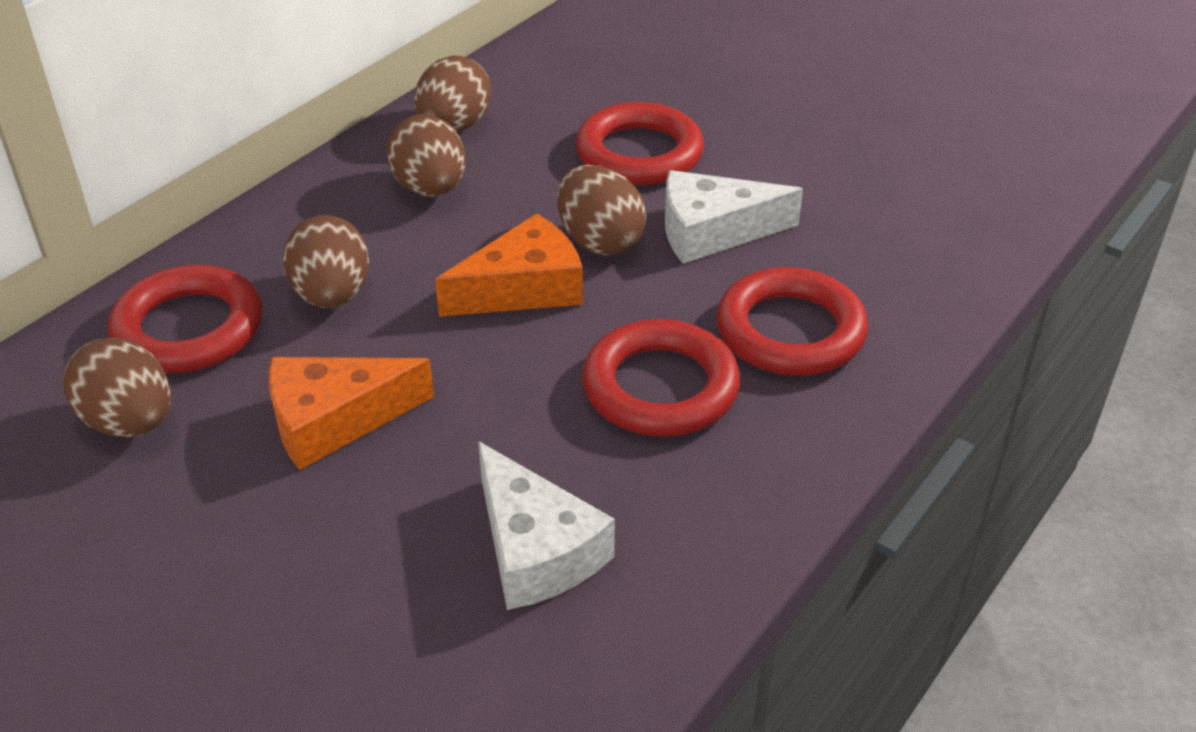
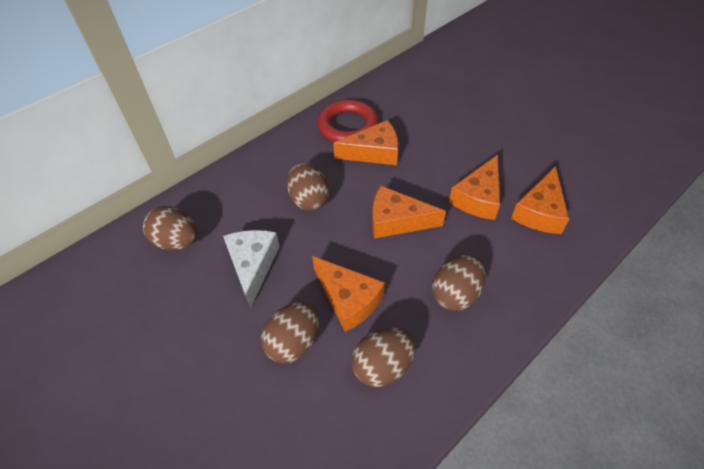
orange cheese: 2 -> 5
red ring: 4 -> 1
white cheese: 2 -> 1

